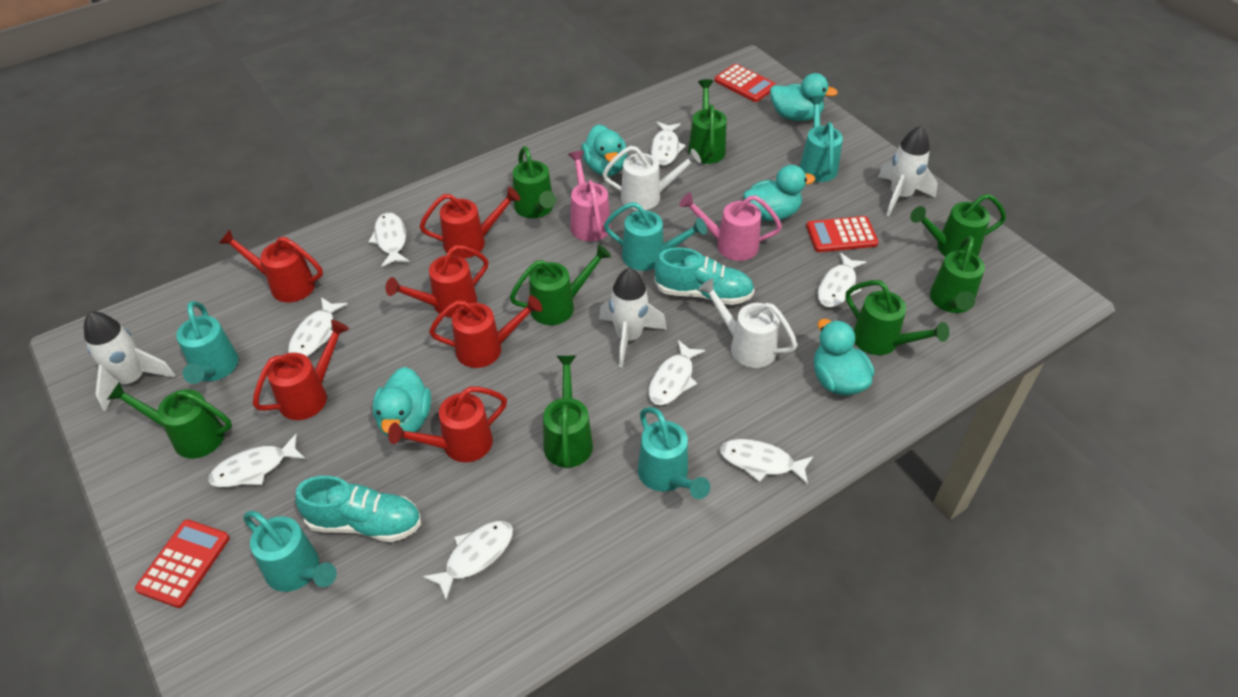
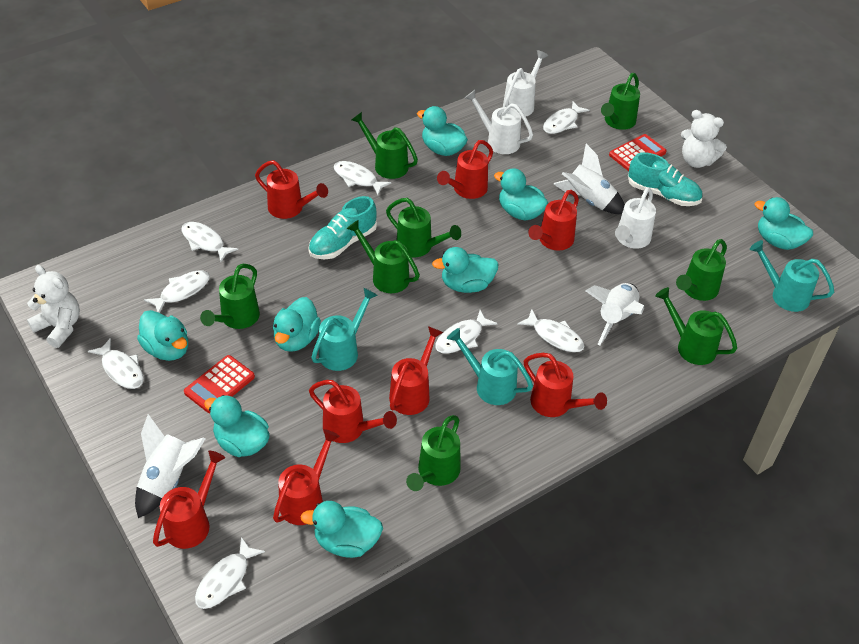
pink watering can: 2 -> 0
red calculator: 3 -> 2
red watering can: 6 -> 8
turquoise duck: 5 -> 8
turquoise watering can: 5 -> 3
white teddy bear: 0 -> 2
white watering can: 2 -> 3

